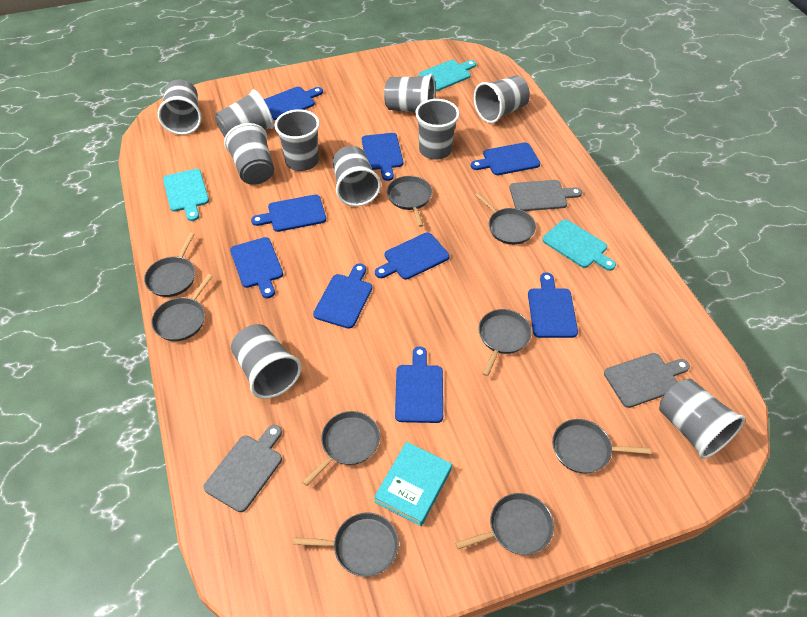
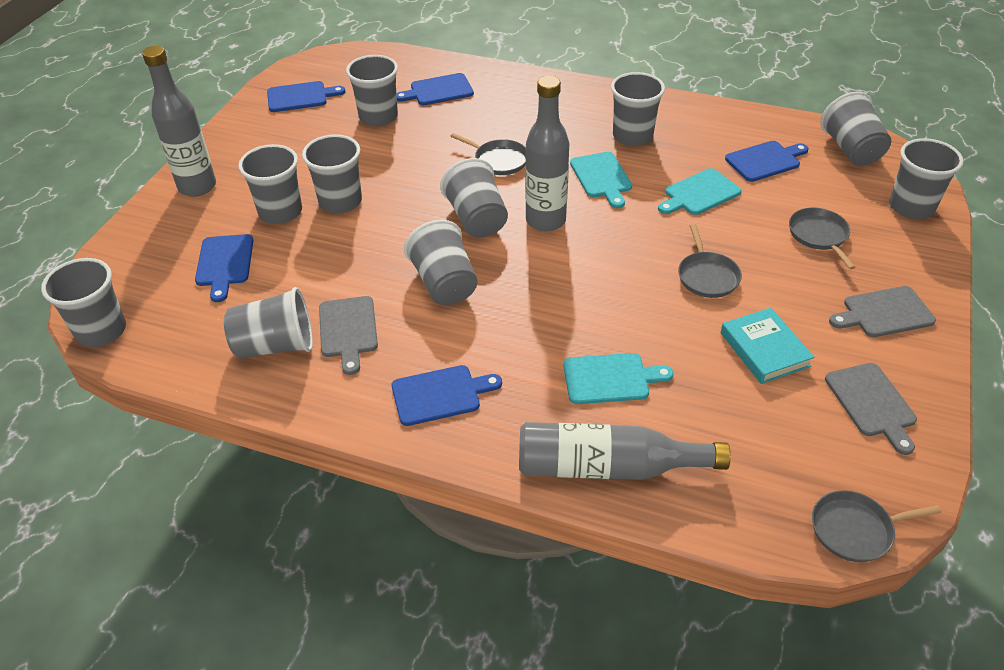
blue cutting board: 9 -> 5
grey bottle: 0 -> 3
grey pan: 9 -> 4

